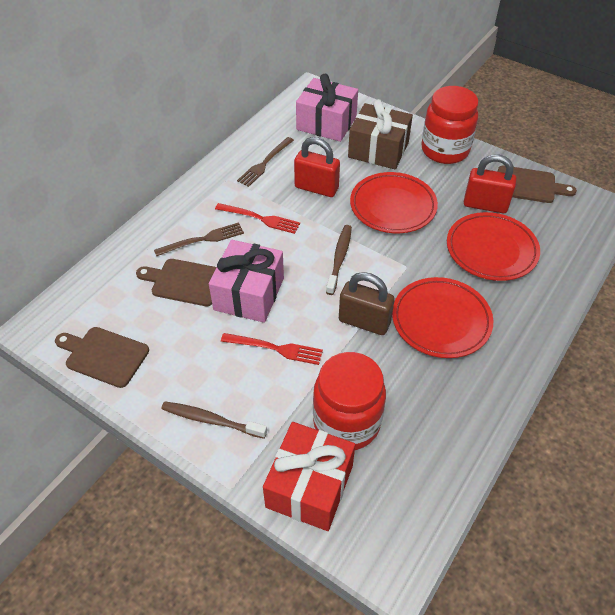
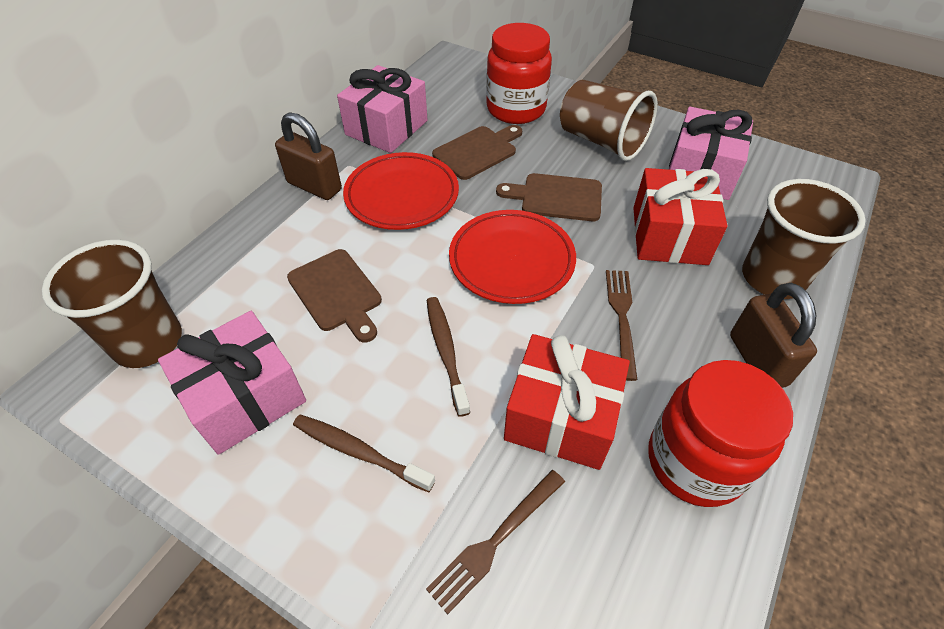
brown cup: 0 -> 3
brown gift: 1 -> 0
brown padlock: 1 -> 2
pink gift: 2 -> 3
red fork: 2 -> 0
red gift: 1 -> 2
red padlock: 2 -> 0
red plate: 3 -> 2

